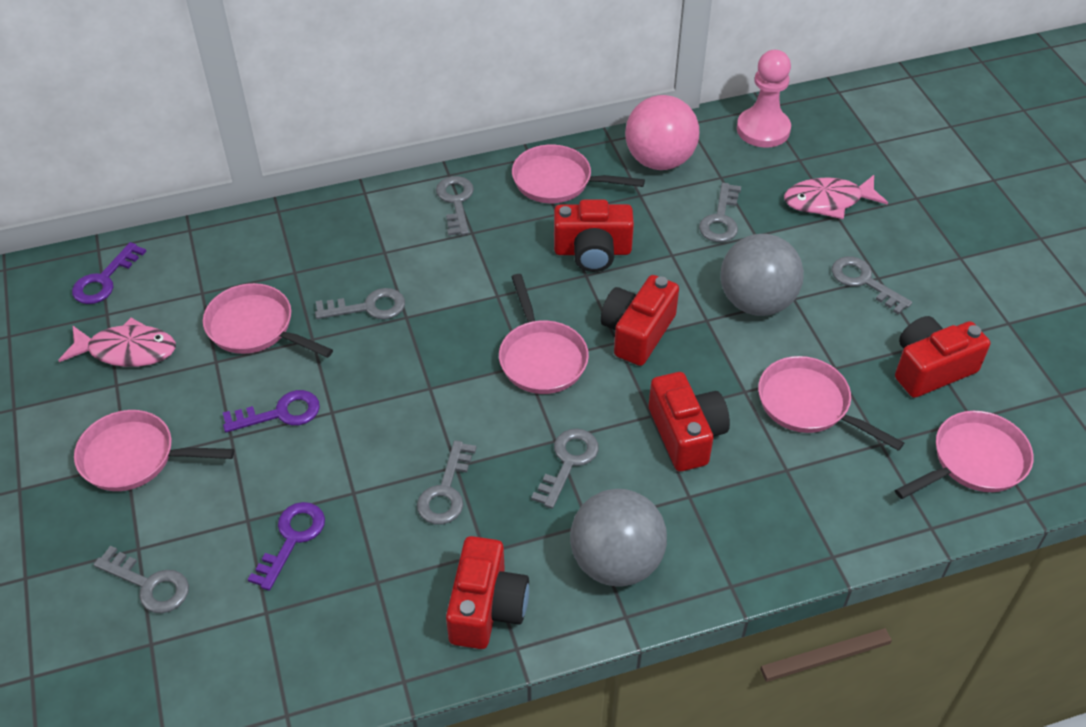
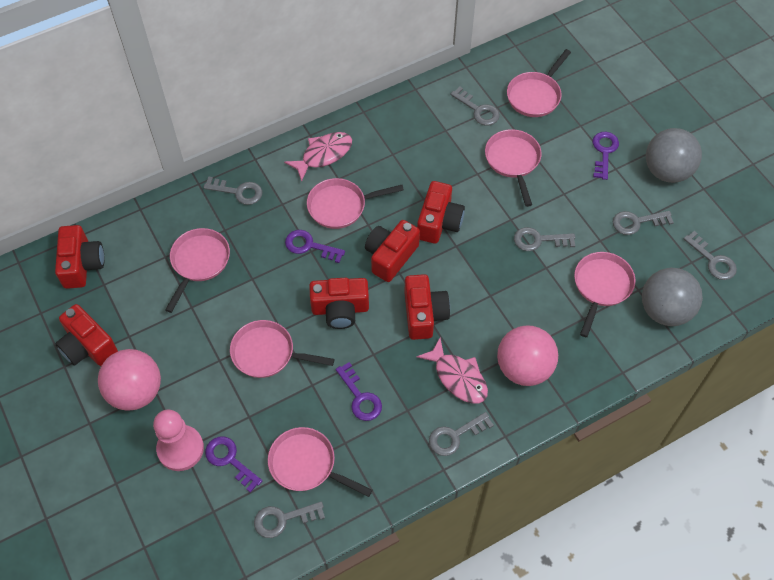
pink ball: 1 -> 2
pink pan: 6 -> 7
purple key: 3 -> 4
red camera: 5 -> 6

